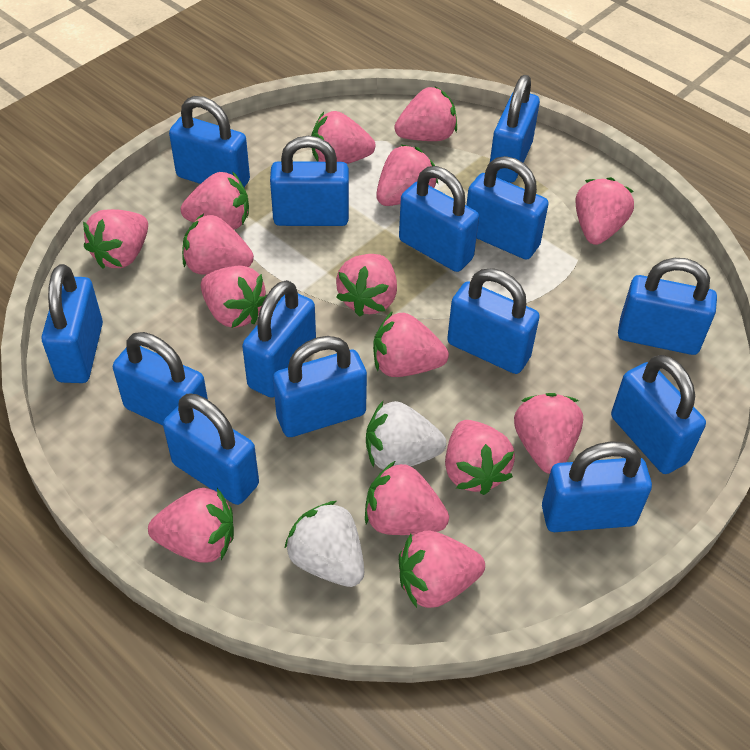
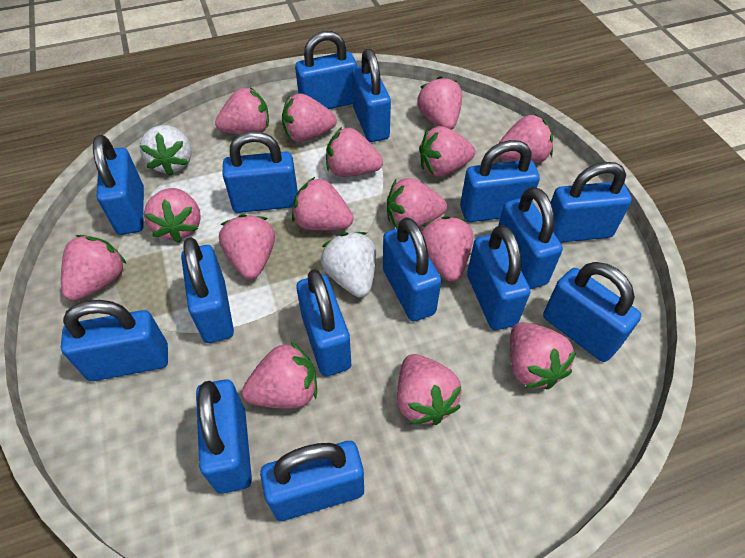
blue padlock: 14 -> 15

